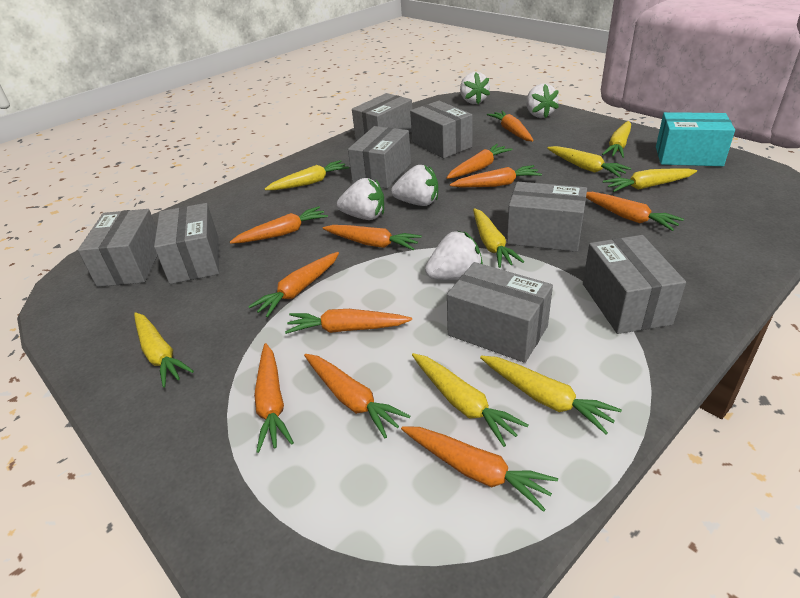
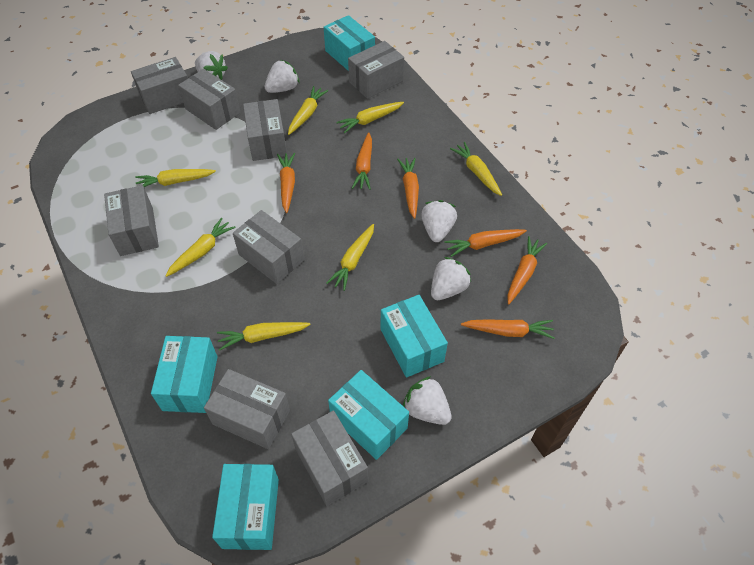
orange carrot: 11 -> 6
turquoise box: 1 -> 5
yellow carrot: 8 -> 7

